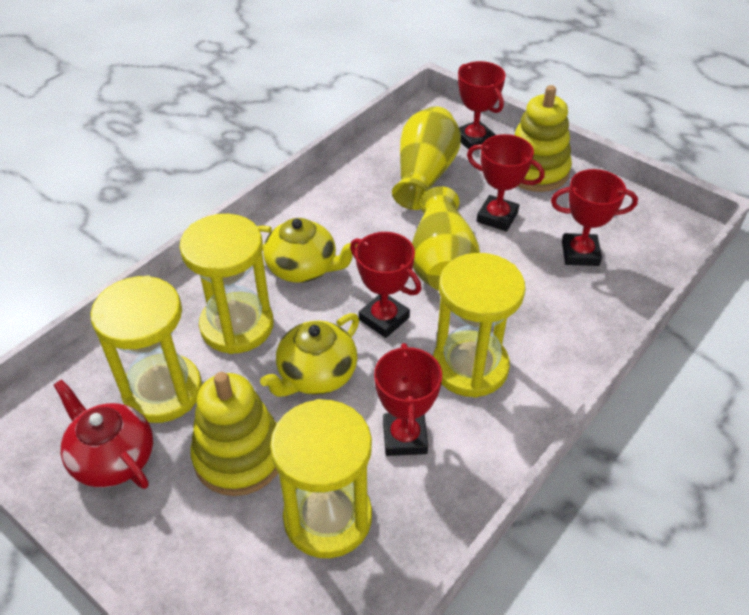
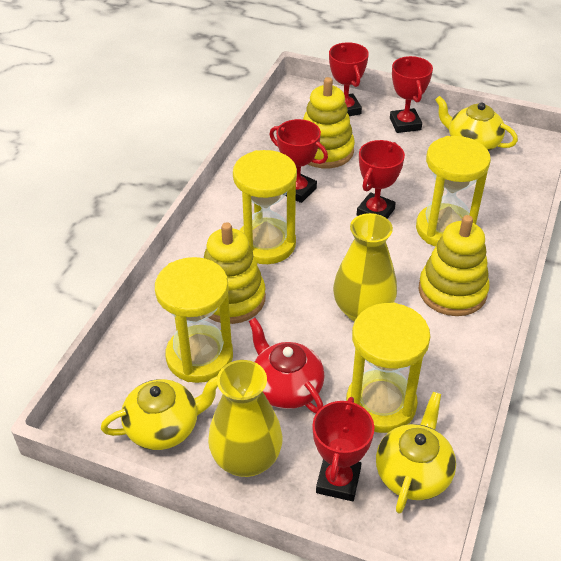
yellow stacking toy: 2 -> 3
yellow teapot: 2 -> 3

